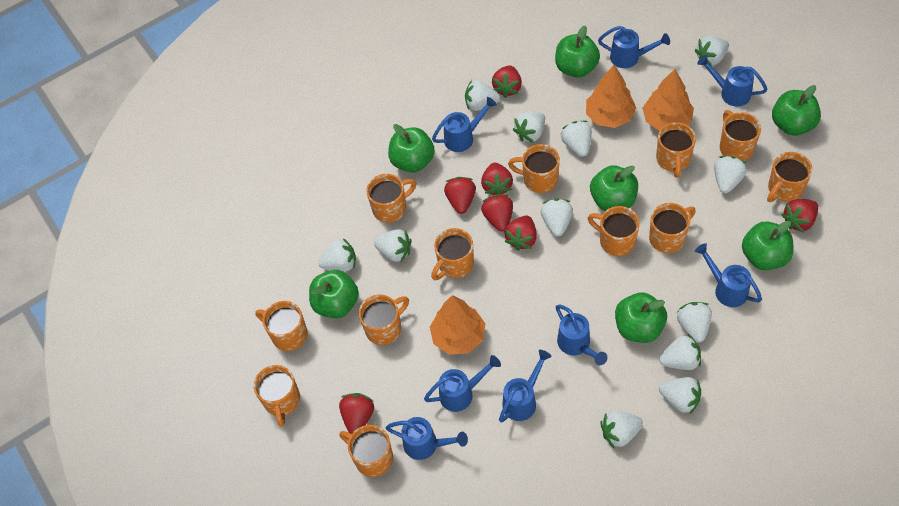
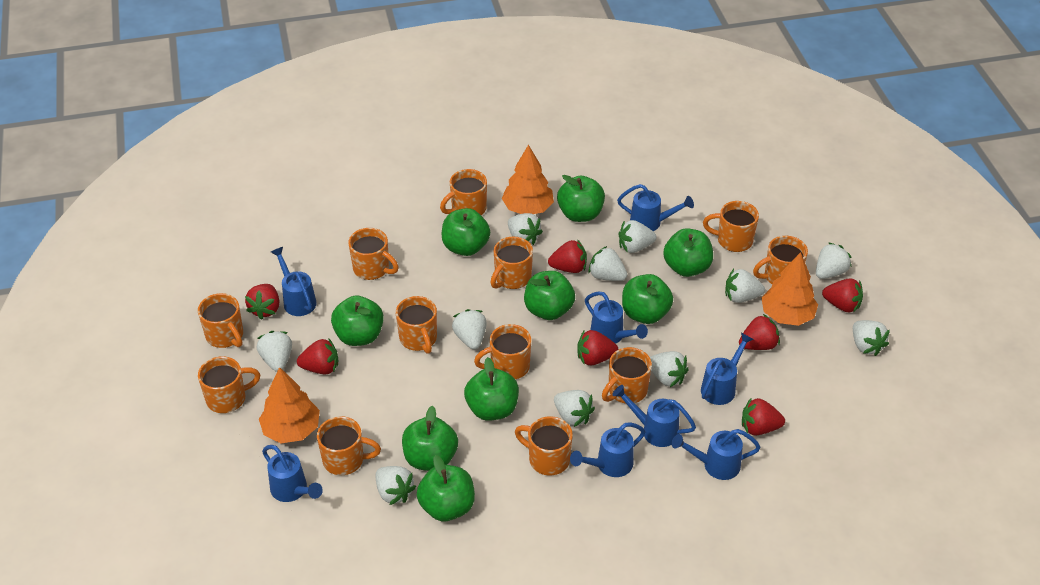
green apple: 7 -> 9
white strawberry: 12 -> 11

